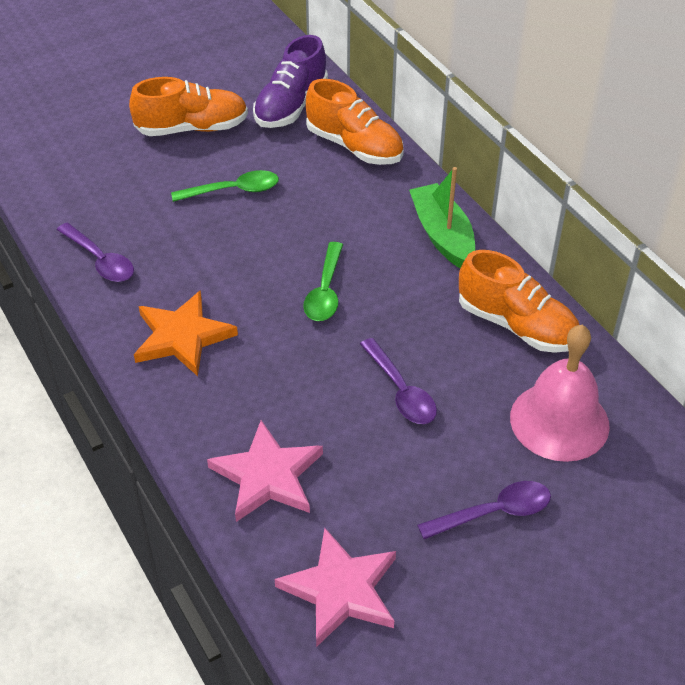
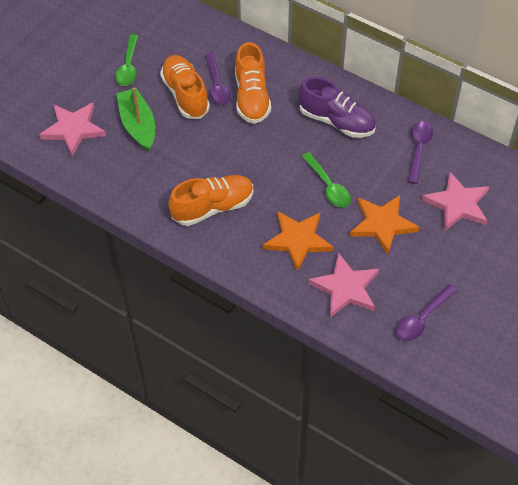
orange star: 1 -> 2
pink bell: 1 -> 0
pink star: 2 -> 3

